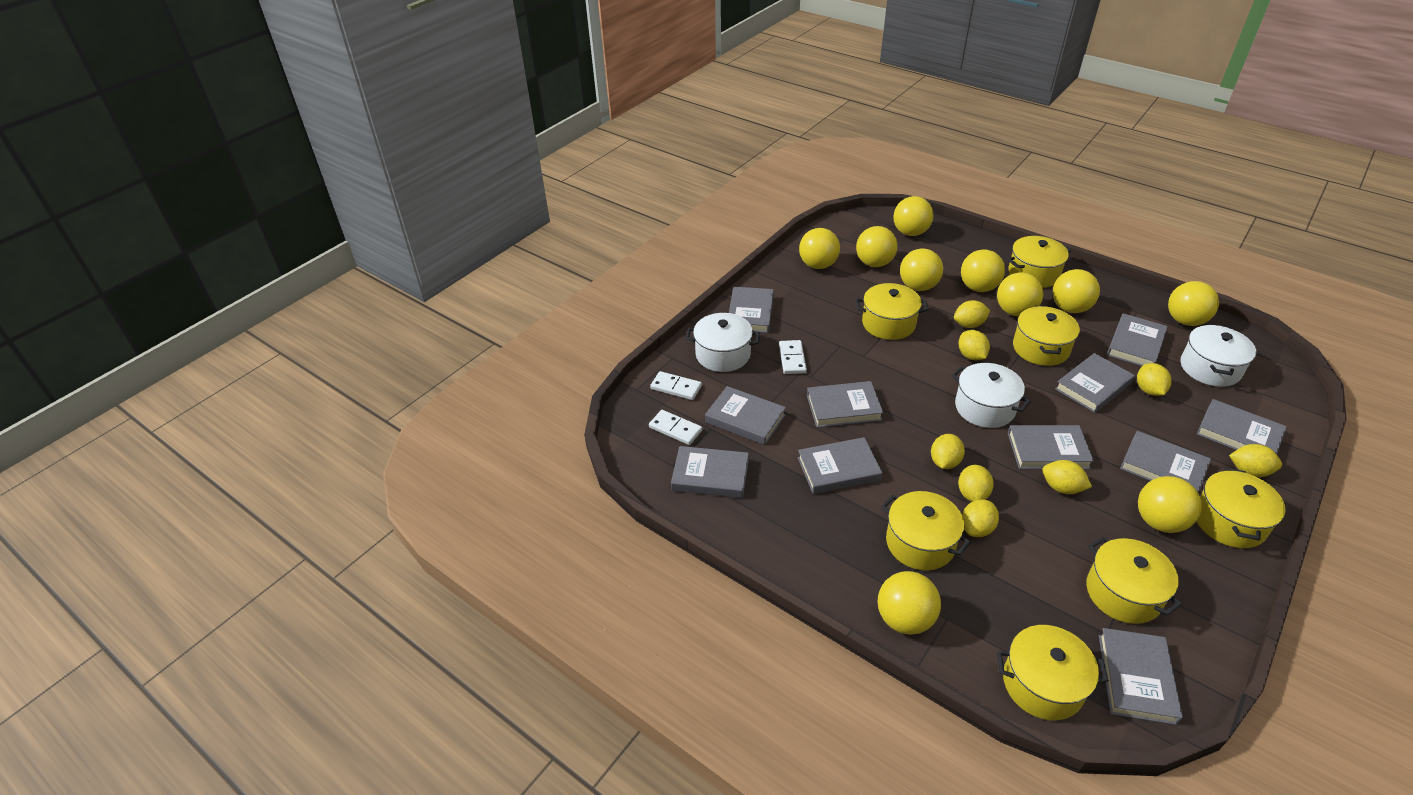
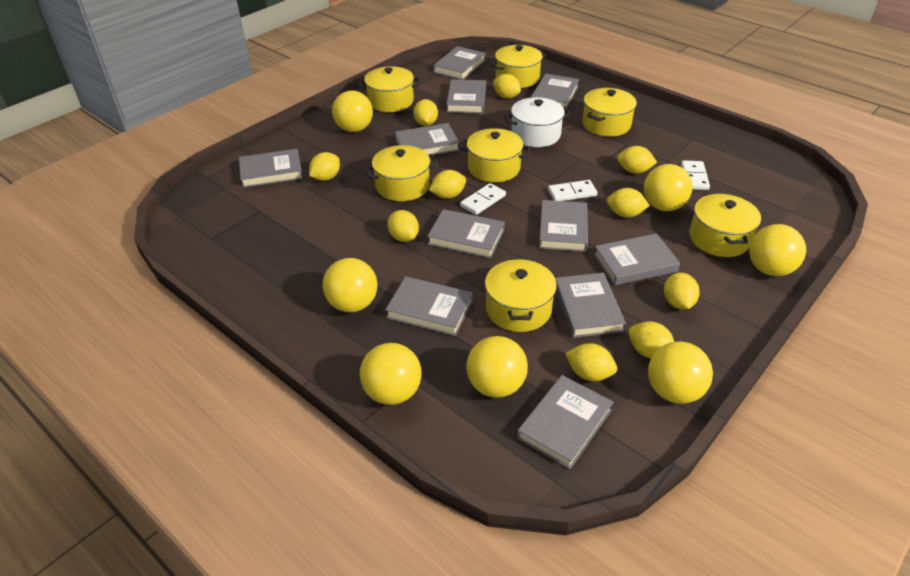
white pot: 3 -> 1
yellow ball: 10 -> 7
yellow lemon: 8 -> 10

